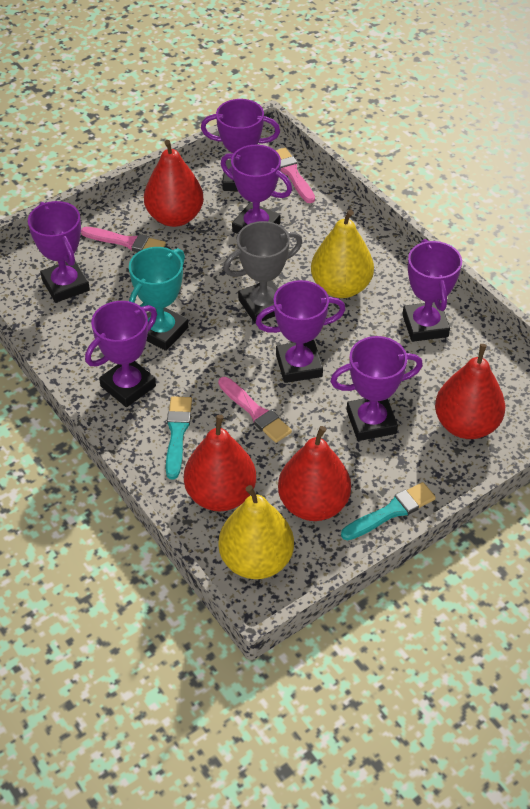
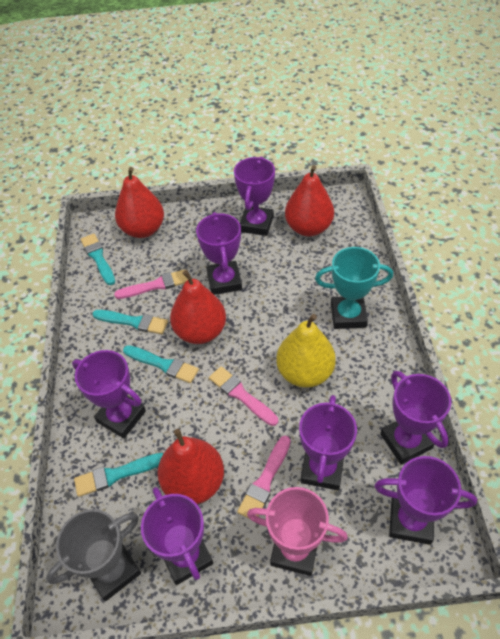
pink trophy: 0 -> 1
turquoise brush: 2 -> 4
yellow pear: 2 -> 1

